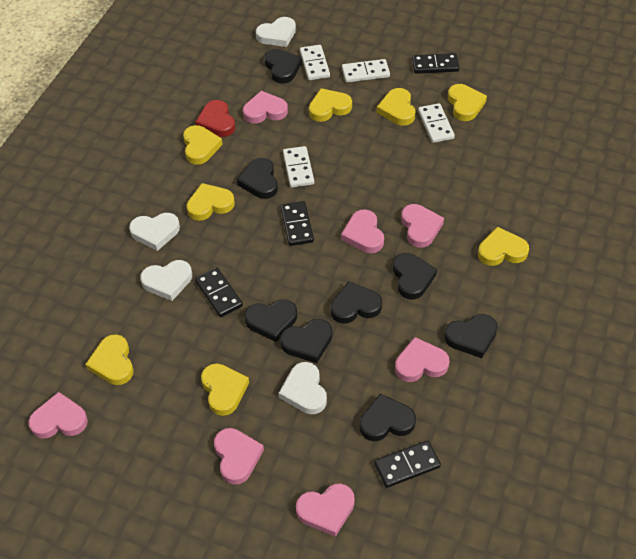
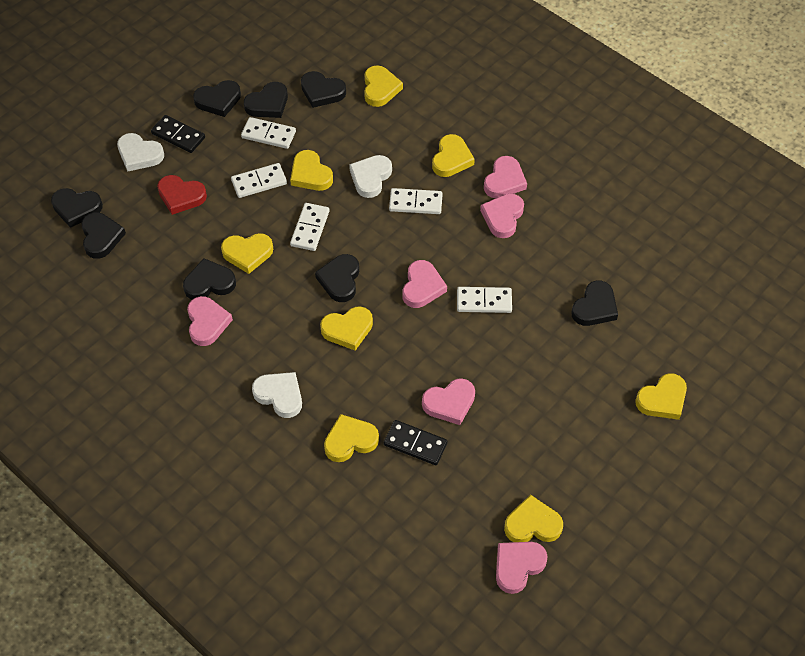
black domino: 4 -> 2
pink heart: 7 -> 6
white domino: 4 -> 5
white heart: 4 -> 3

